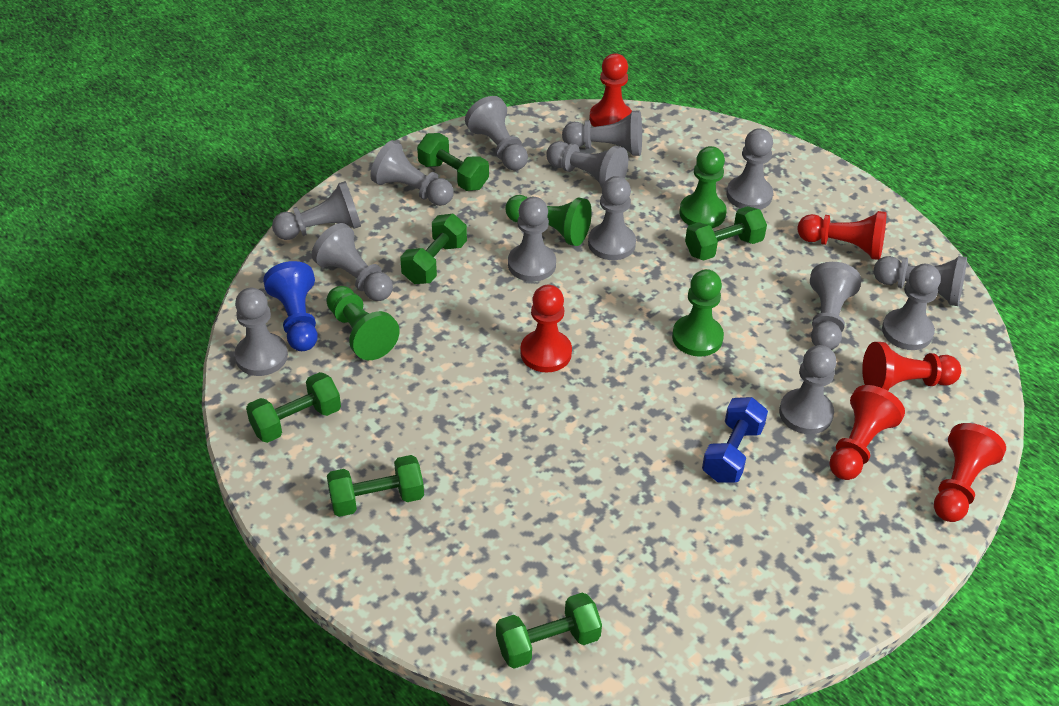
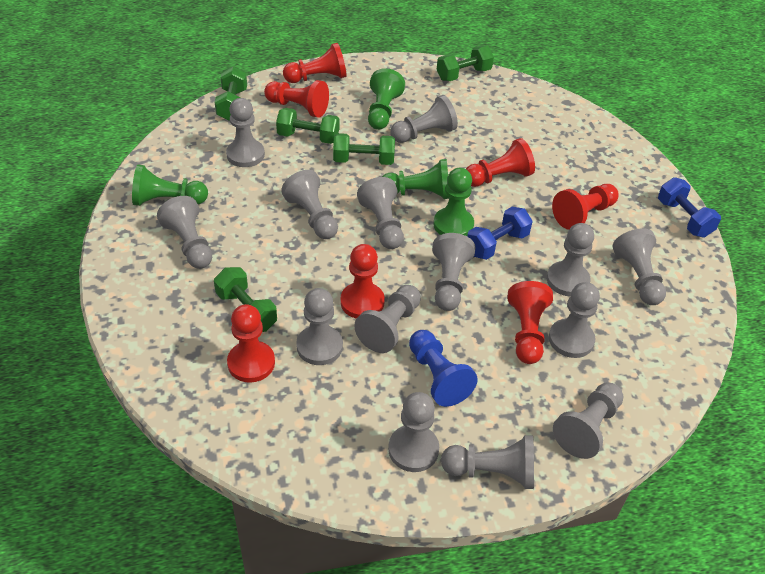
blue dumbbell: 1 -> 2
green dumbbell: 6 -> 5
red pawn: 6 -> 7

